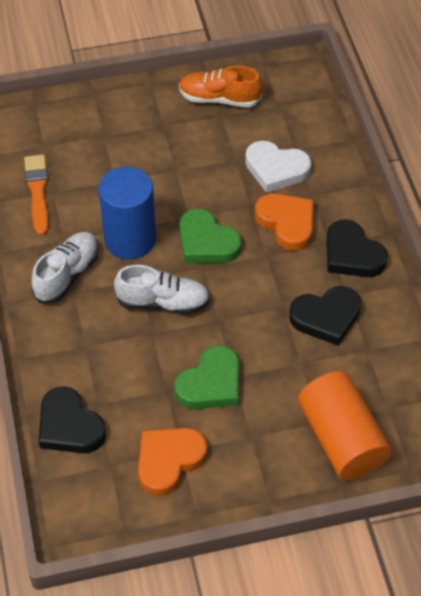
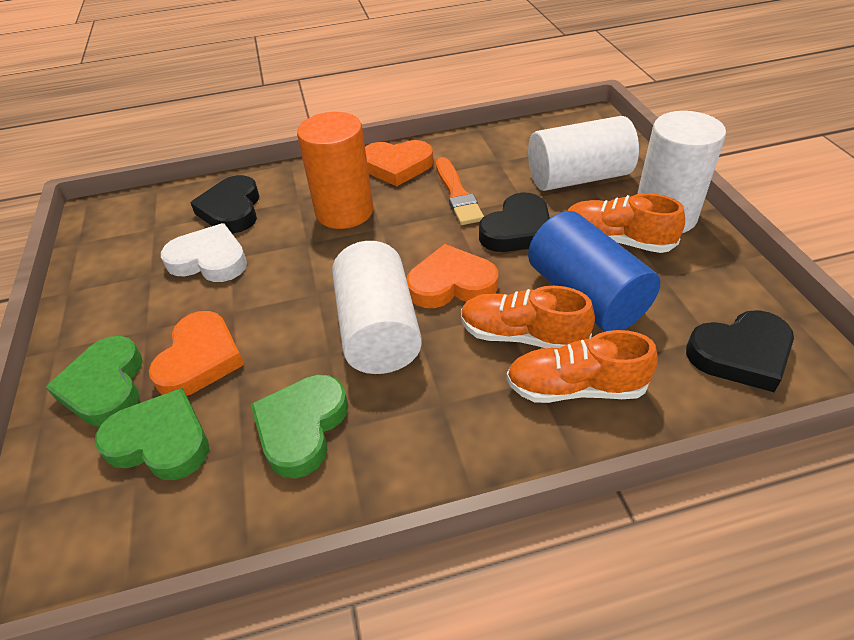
green heart: 2 -> 3
orange heart: 2 -> 3
orange shoe: 1 -> 3
white cylinder: 0 -> 3
white shoe: 2 -> 0

